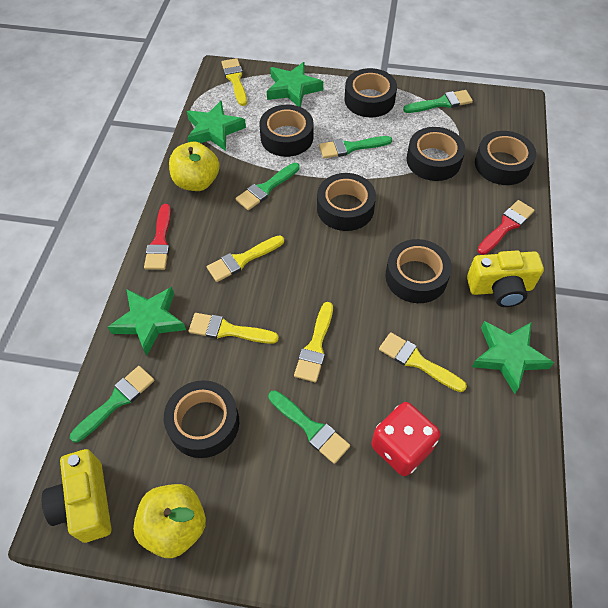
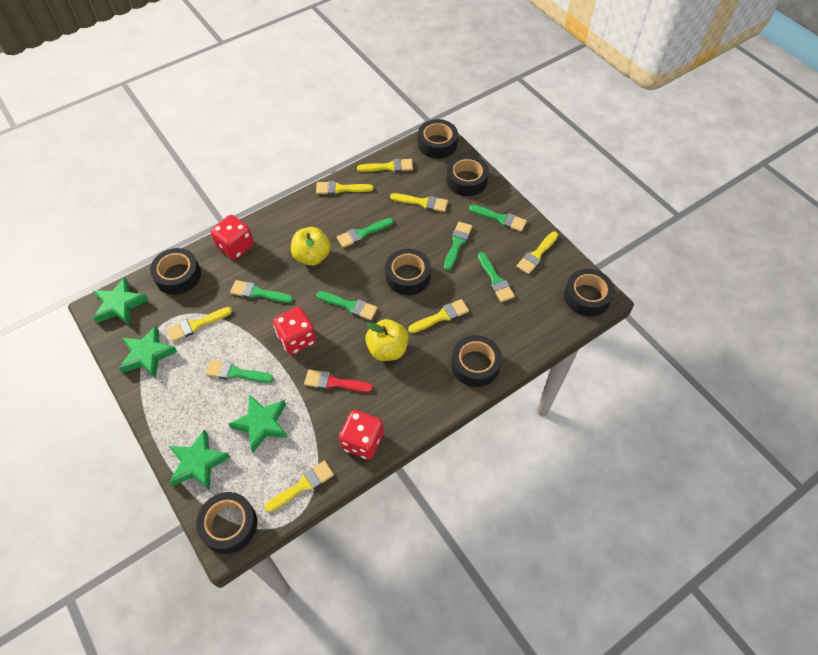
green brush: 5 -> 7
red brush: 2 -> 1
red dice: 1 -> 3
yellow brush: 5 -> 7
yellow camera: 2 -> 0

